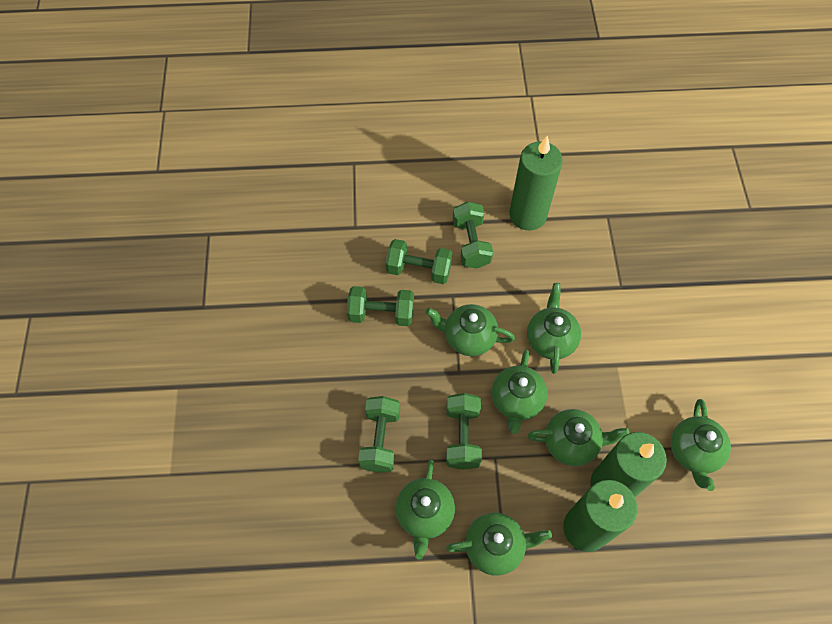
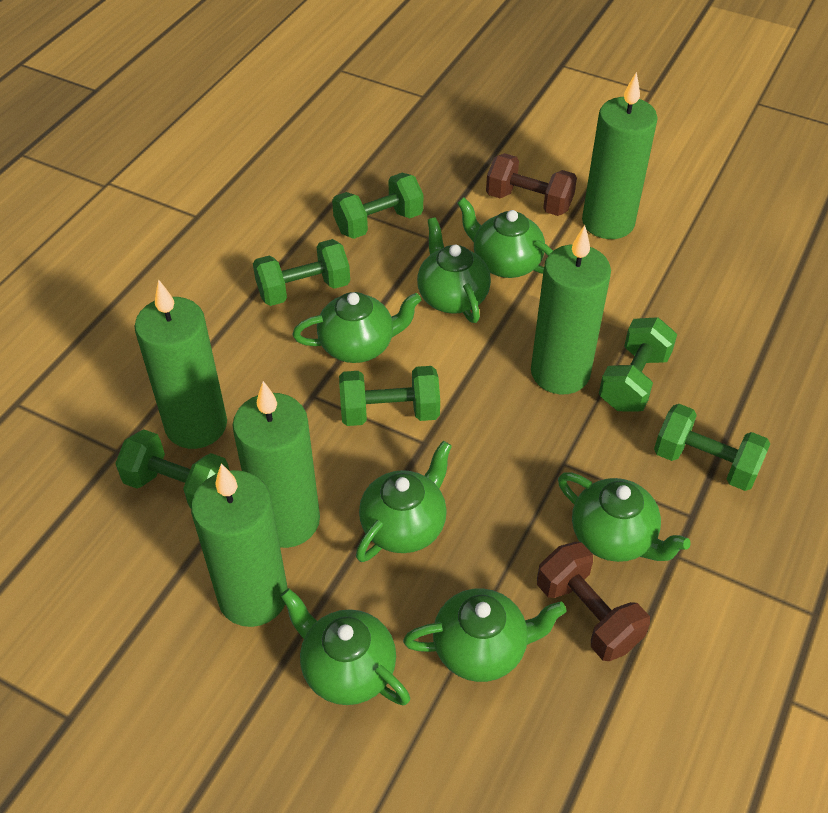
brown dumbbell: 0 -> 2
green candle: 3 -> 5
green dumbbell: 5 -> 6

